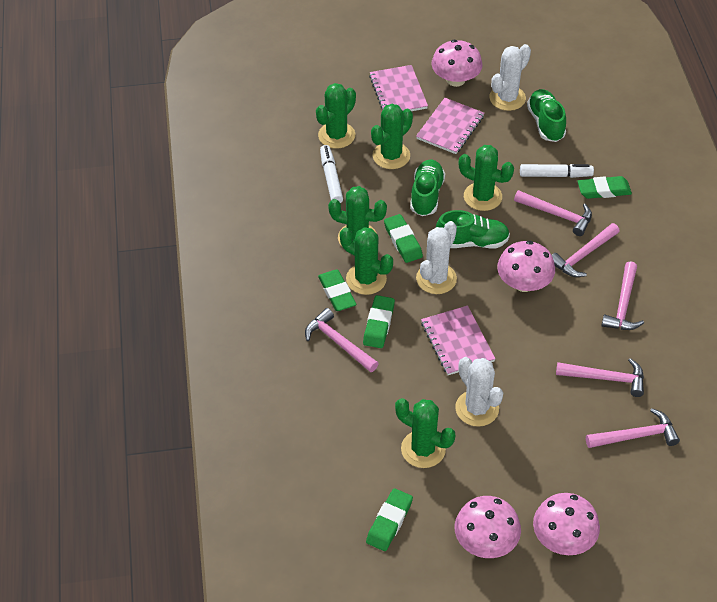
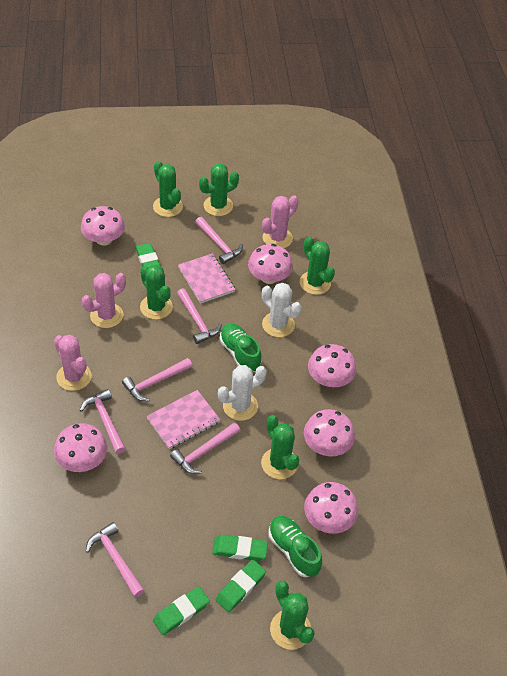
green eraser: 5 -> 4
green shoe: 3 -> 2
pink cactus: 0 -> 3
pink mushroom: 4 -> 6
pink notebook: 3 -> 2
white cactus: 3 -> 2
white marker: 2 -> 0

